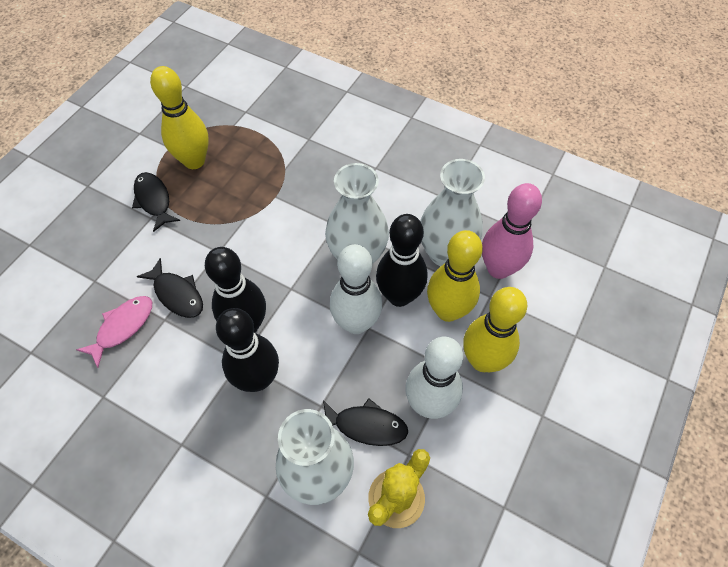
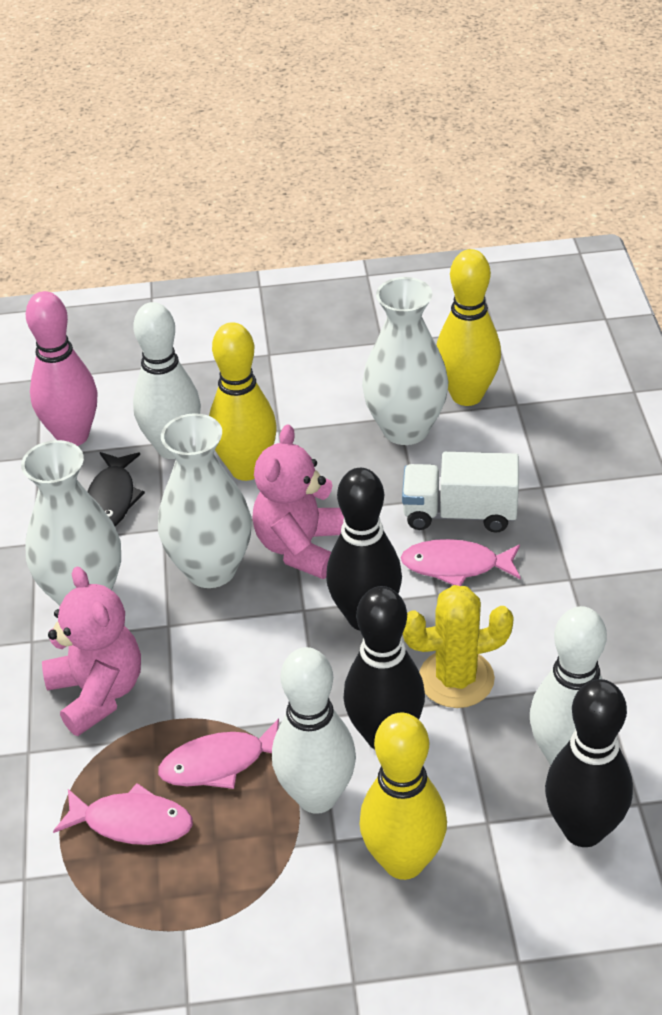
black fish: 3 -> 1
pink fish: 1 -> 3
pink teddy bear: 0 -> 2
white bowling pin: 2 -> 3
white truck: 0 -> 1

